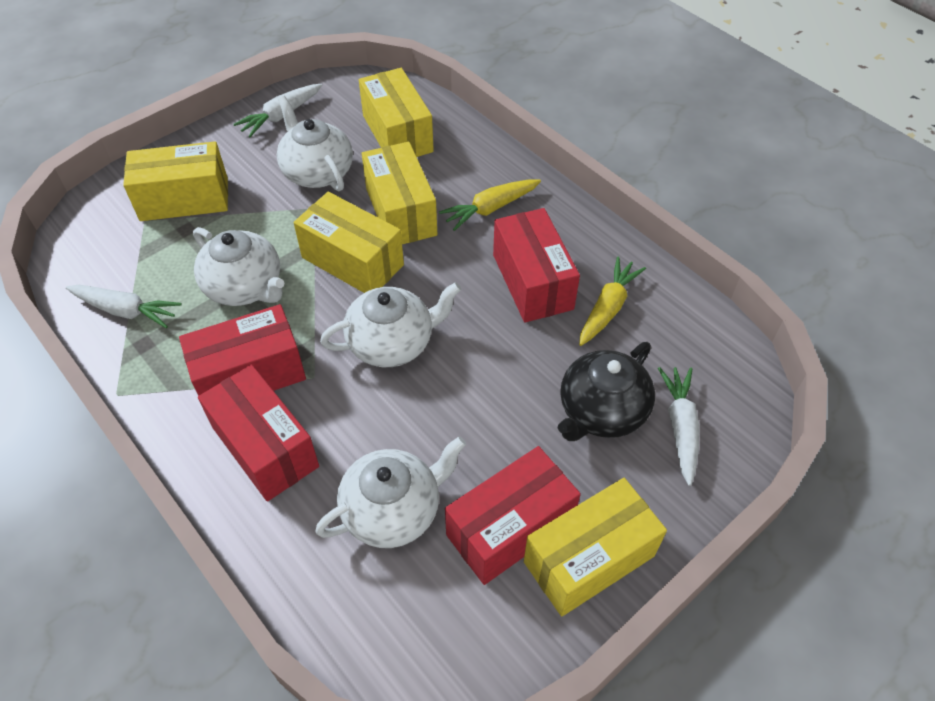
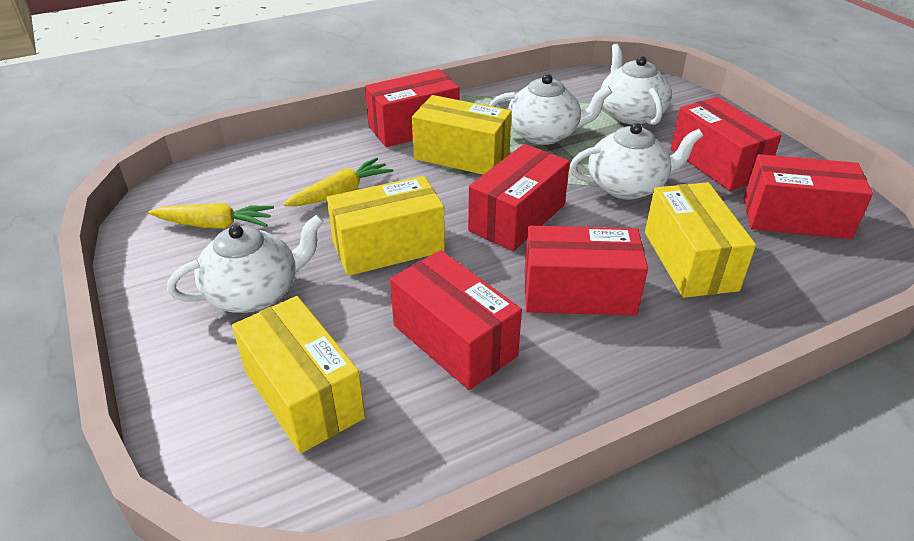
black teapot: 1 -> 0
red box: 4 -> 6
white carrot: 3 -> 0
yellow box: 5 -> 4

